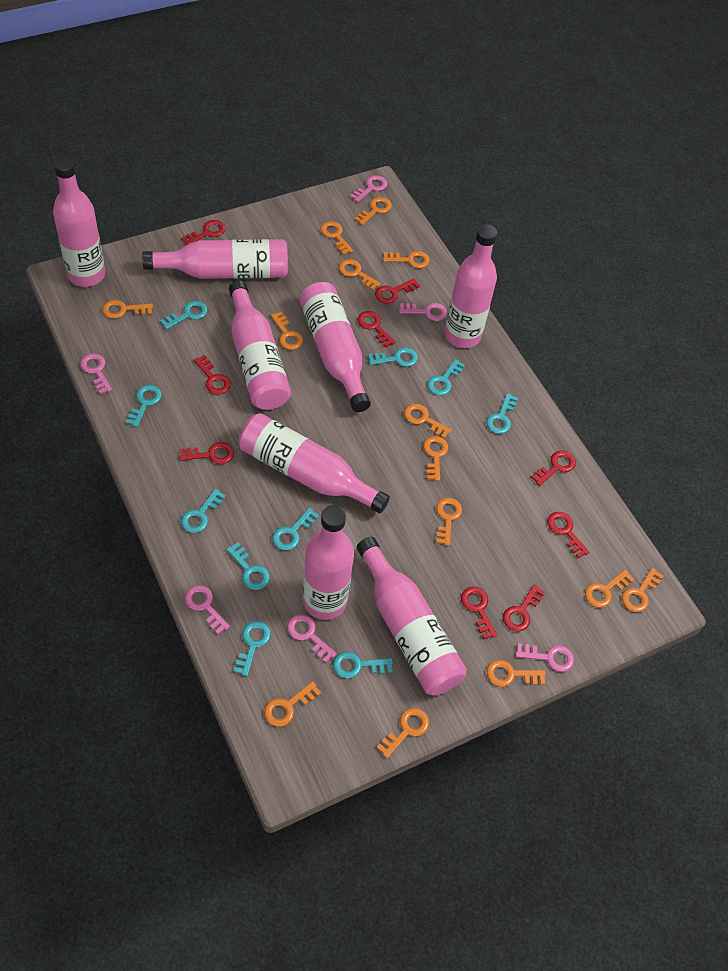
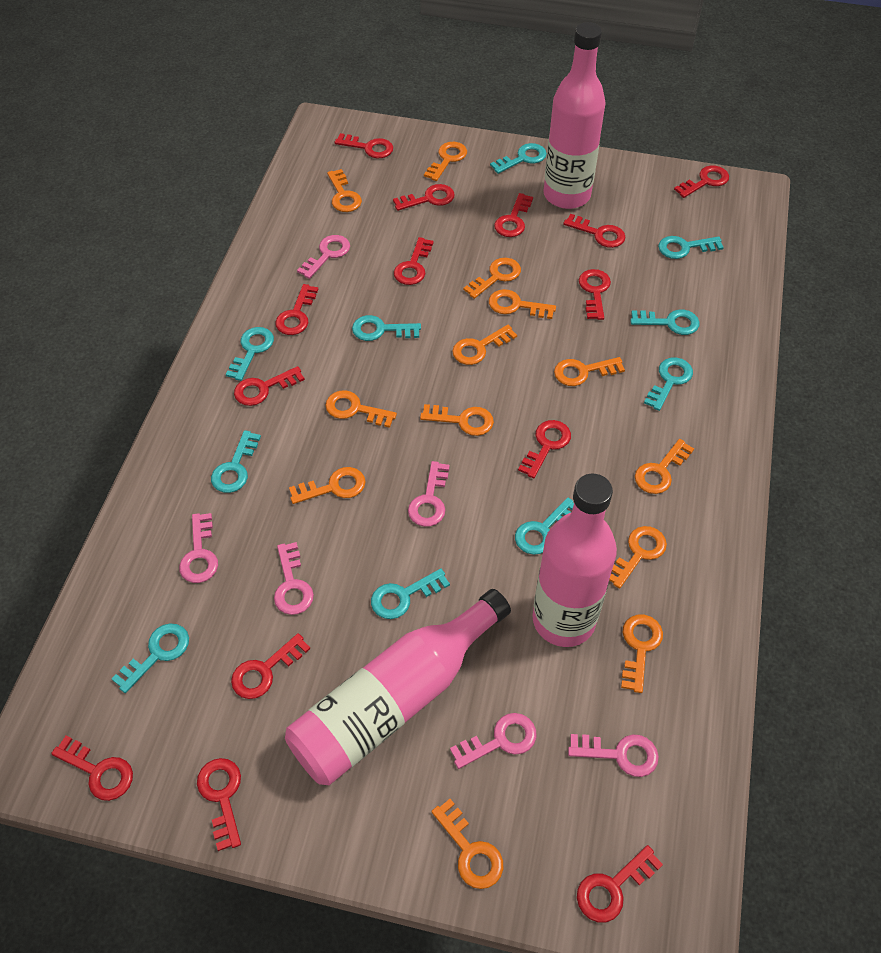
orange key: 14 -> 13
pink bottle: 8 -> 3
red key: 9 -> 14

